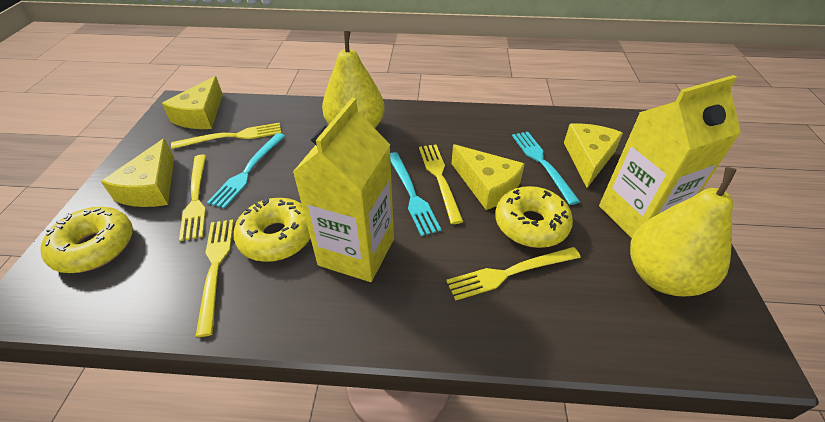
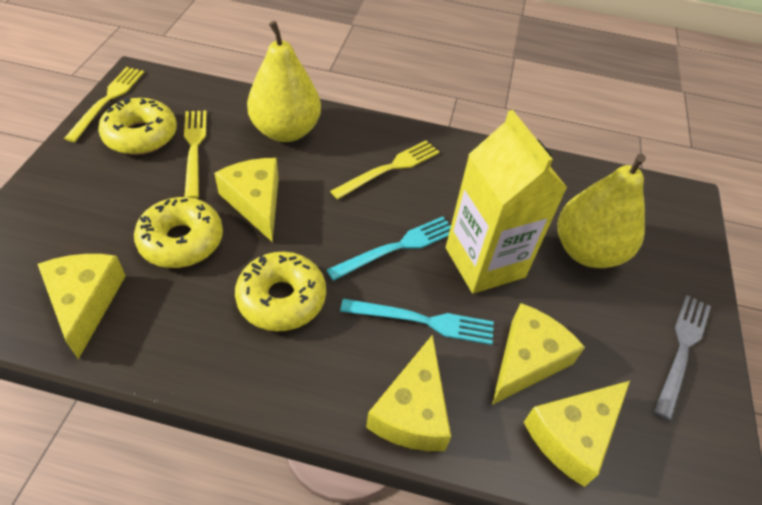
grey fork: 0 -> 1
turquoise fork: 3 -> 2
yellow carton: 2 -> 1
yellow cheese: 4 -> 5
yellow fork: 5 -> 3

